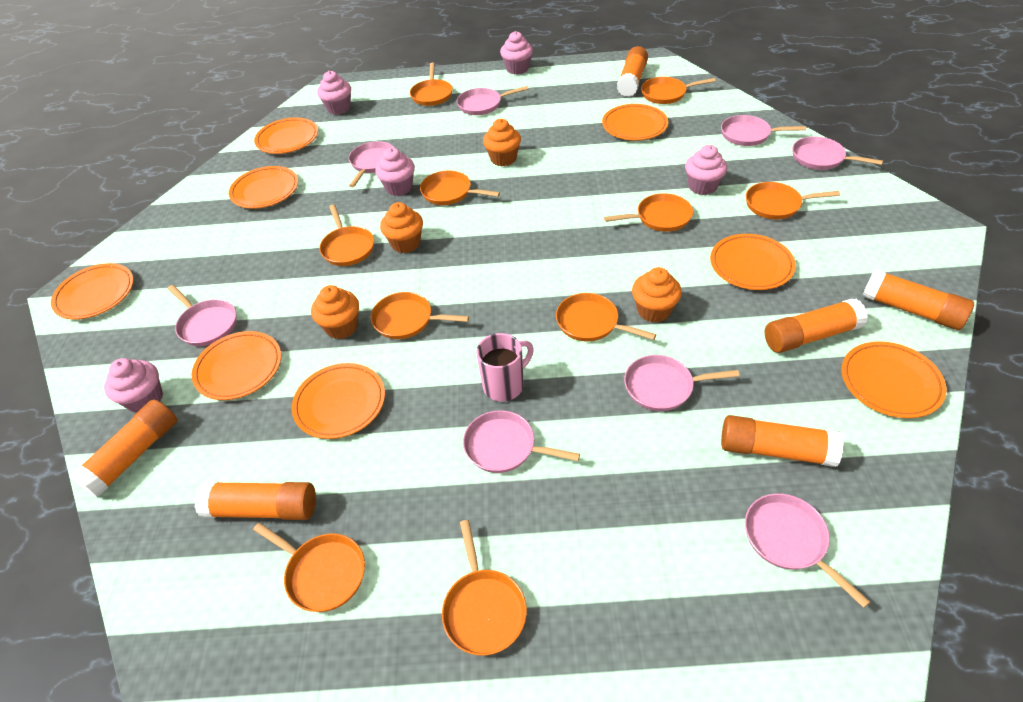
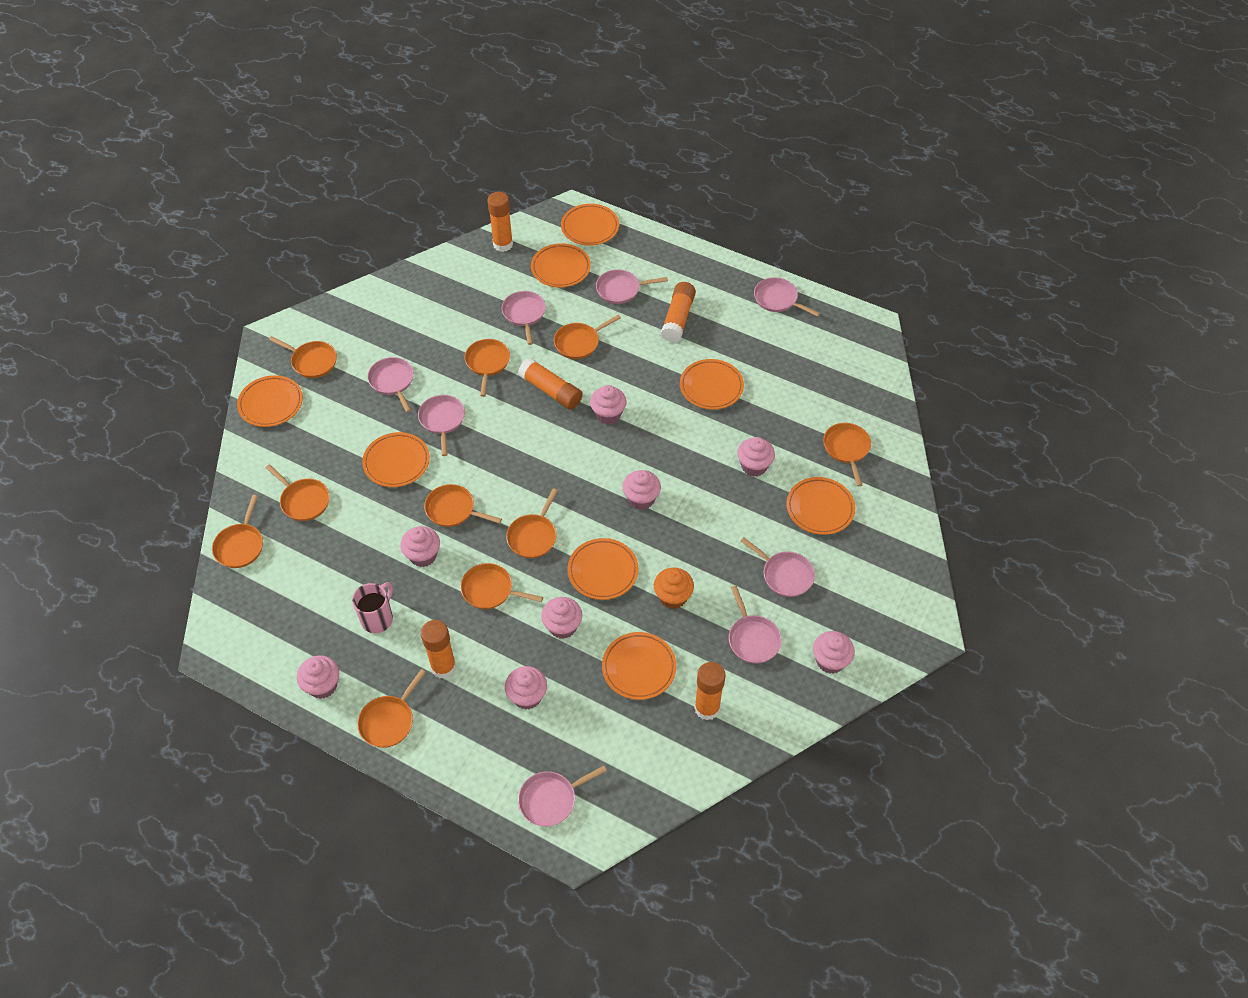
orange cupcake: 4 -> 1
orange glue stick: 6 -> 5
pink cupcake: 5 -> 8

